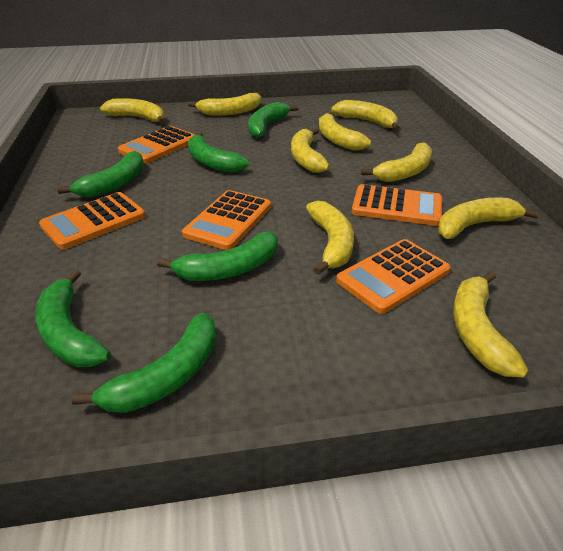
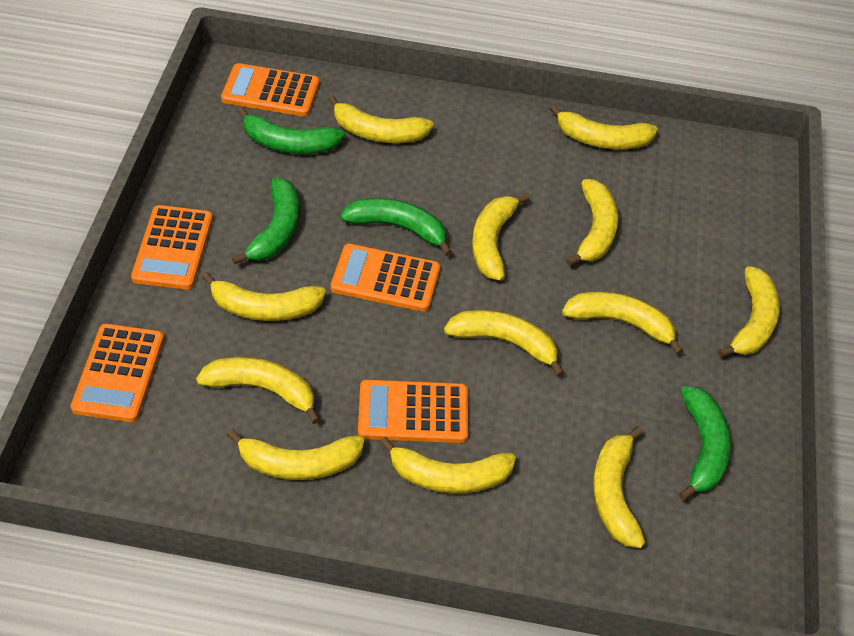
green banana: 6 -> 4
yellow banana: 9 -> 12

